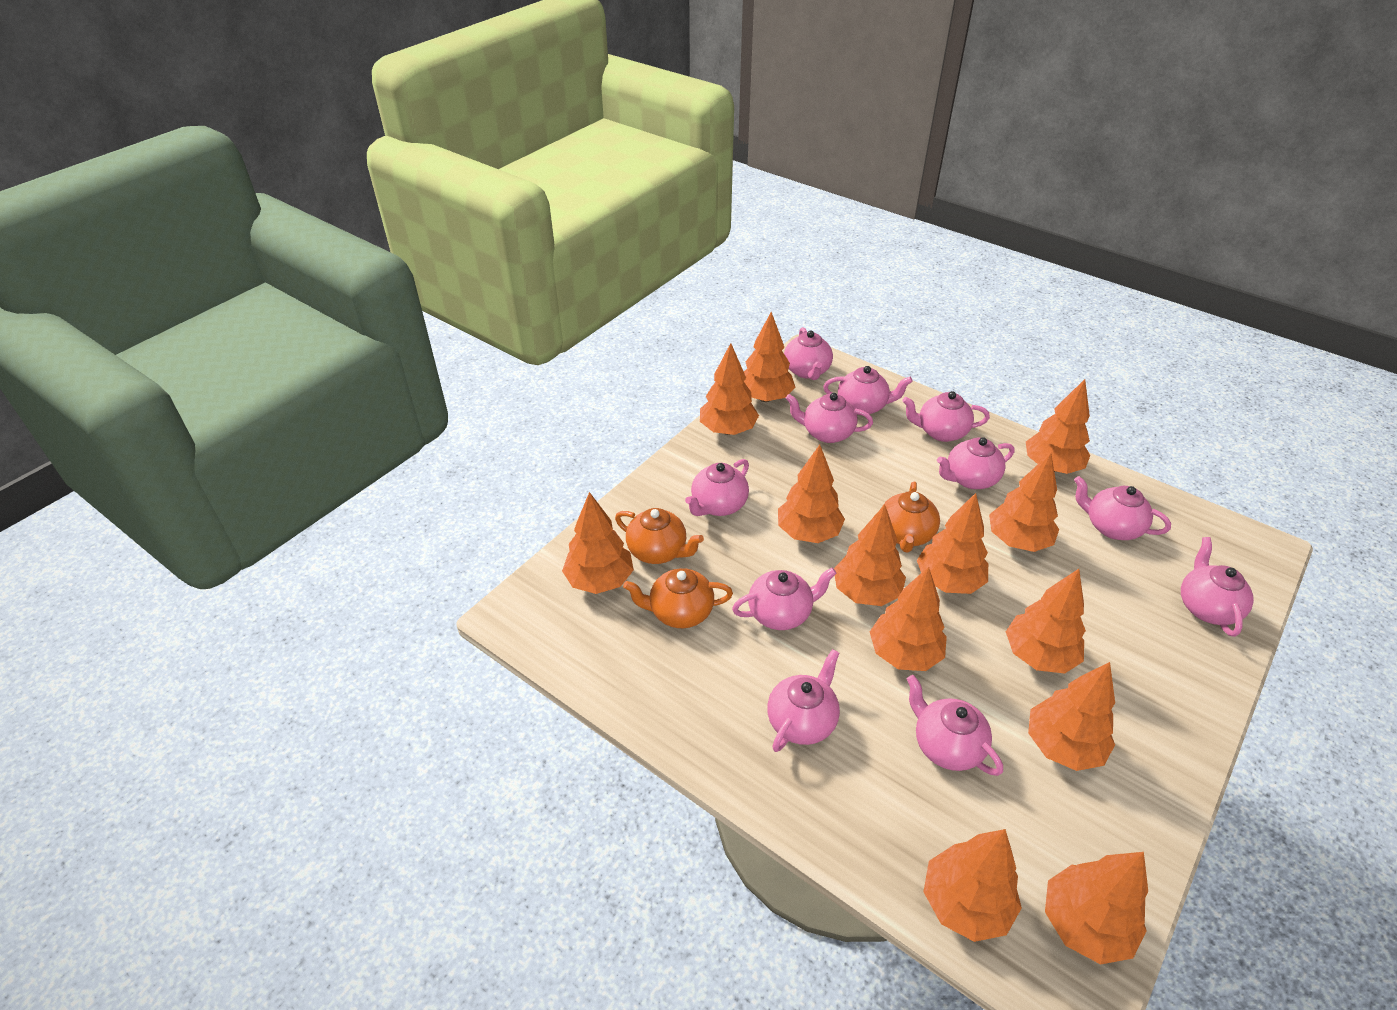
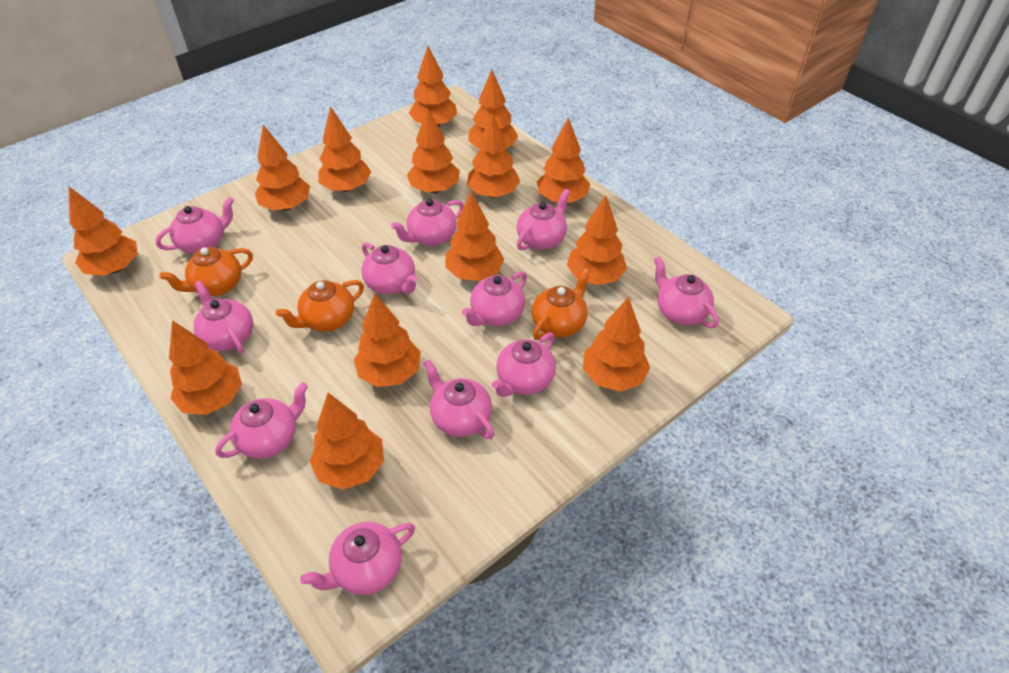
orange tree: 13 -> 14

